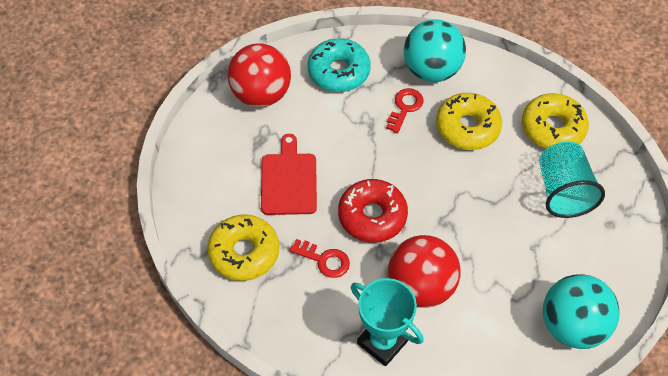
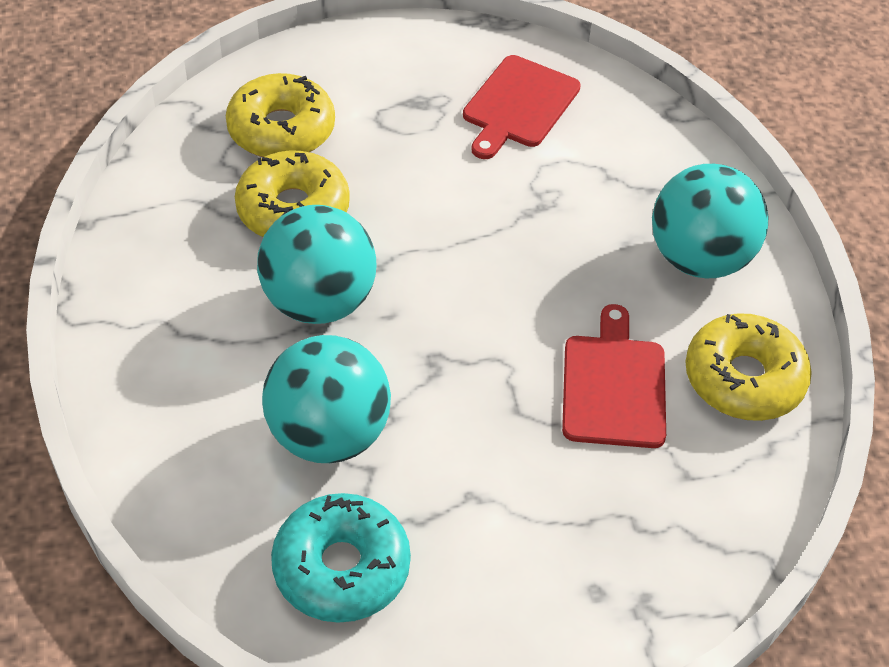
red ball: 2 -> 0
red cutting board: 1 -> 2
red donut: 1 -> 0
red key: 2 -> 0
turquoise ball: 2 -> 3
turquoise cup: 1 -> 0
turquoise trophy: 1 -> 0

